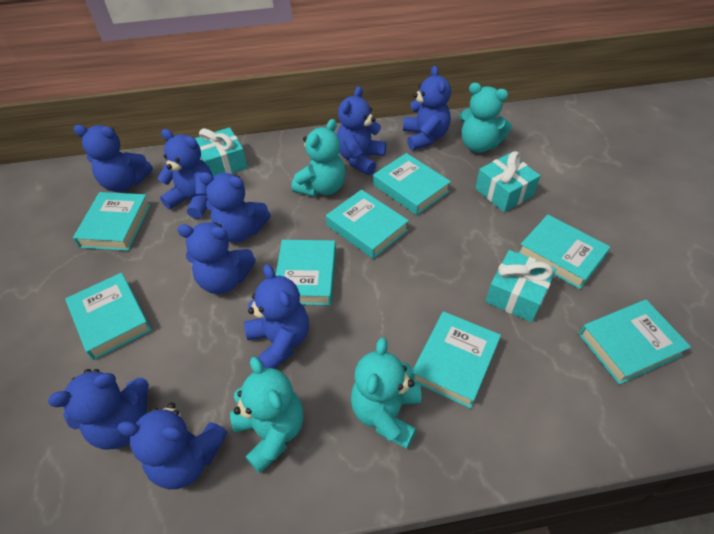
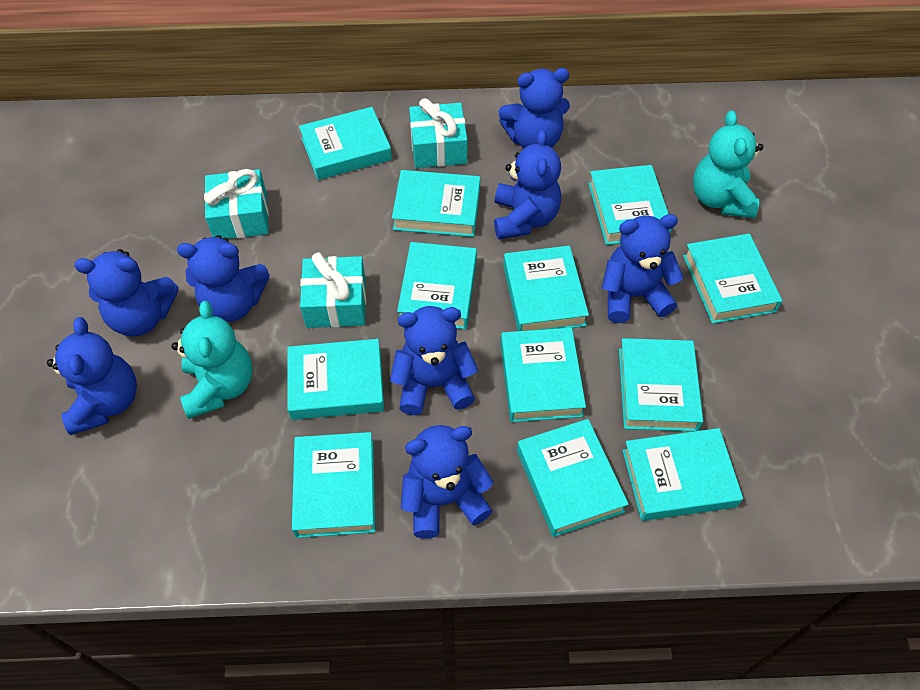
blue teddy bear: 9 -> 8
turquoise book: 8 -> 12
turquoise teddy bear: 4 -> 2

